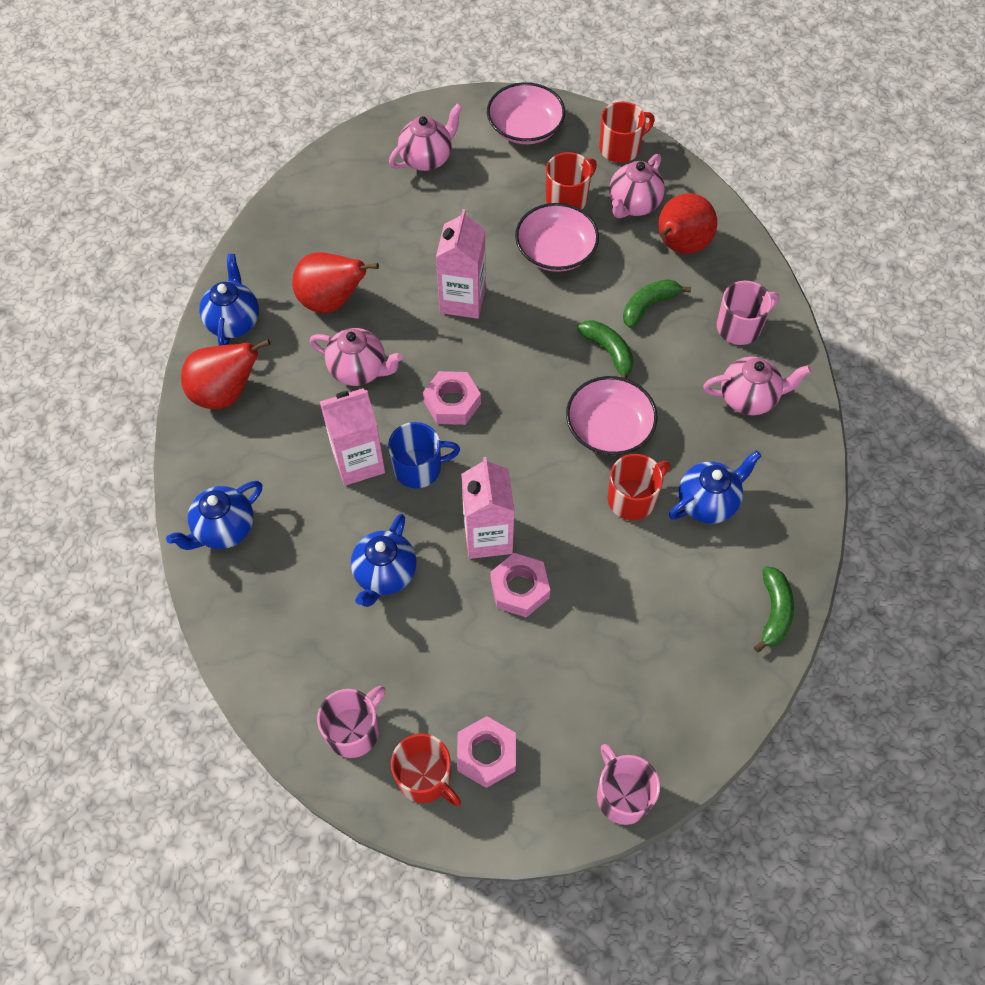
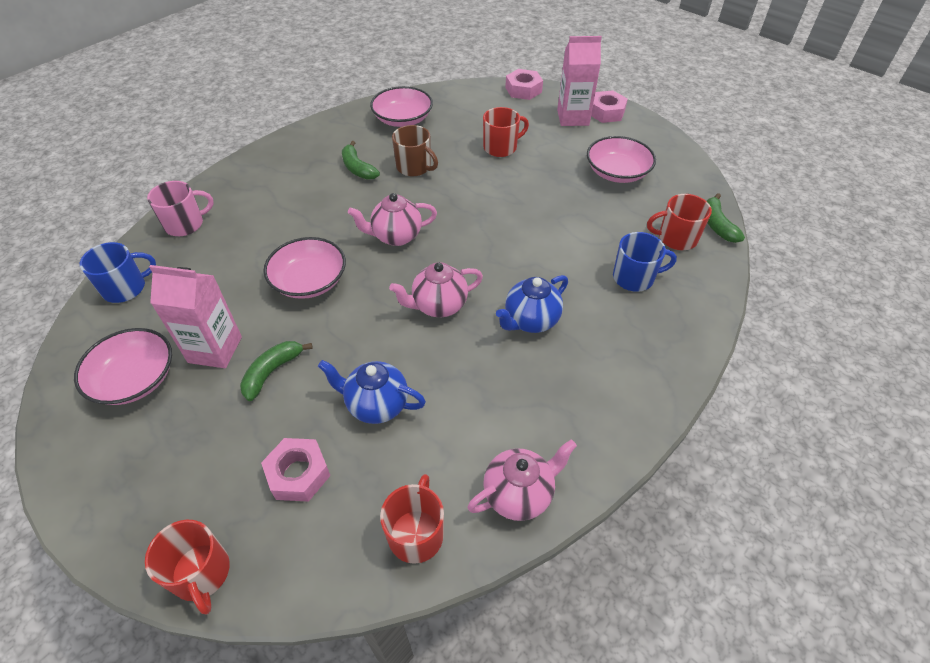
blue mug: 1 -> 2
blue teapot: 4 -> 2
brown mug: 0 -> 1
pink bowl: 3 -> 4
pink carton: 3 -> 2
pink mug: 3 -> 1
pink teapot: 4 -> 3
red pear: 3 -> 0

